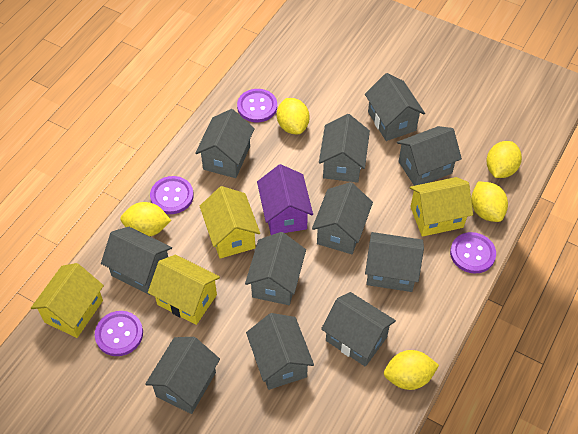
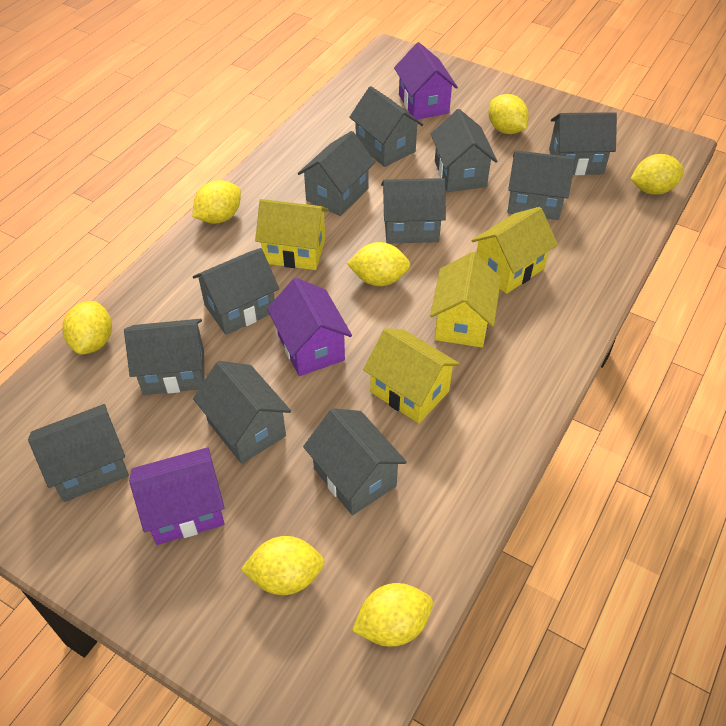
purple button: 4 -> 0
purple house: 1 -> 3
yellow lemon: 5 -> 7

